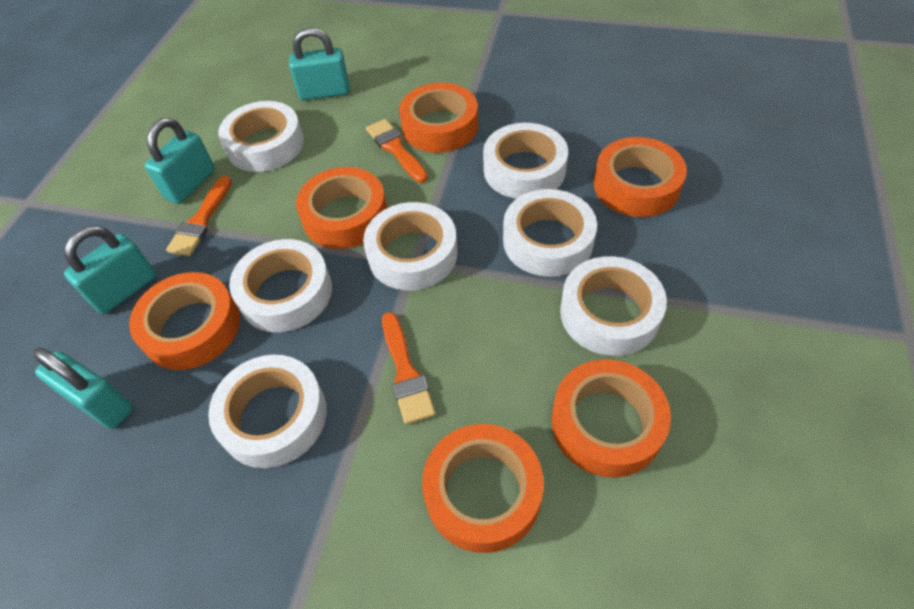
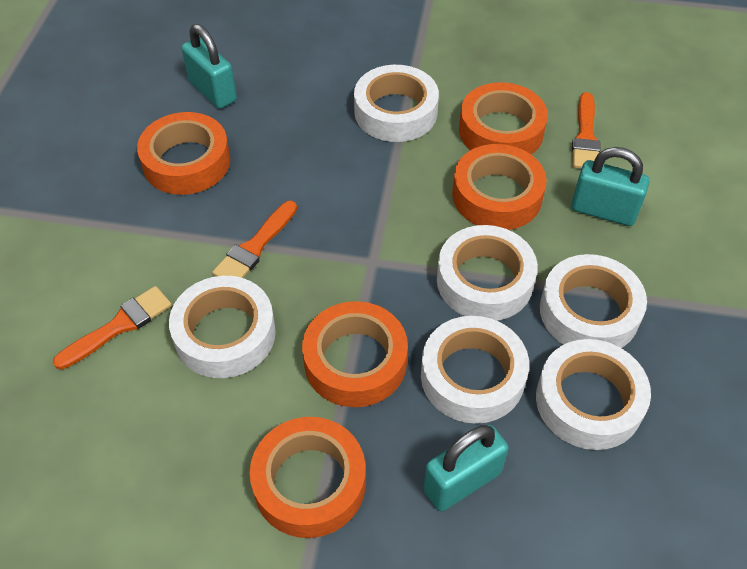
orange tape: 6 -> 5
turquoise padlock: 4 -> 3
white tape: 7 -> 6

